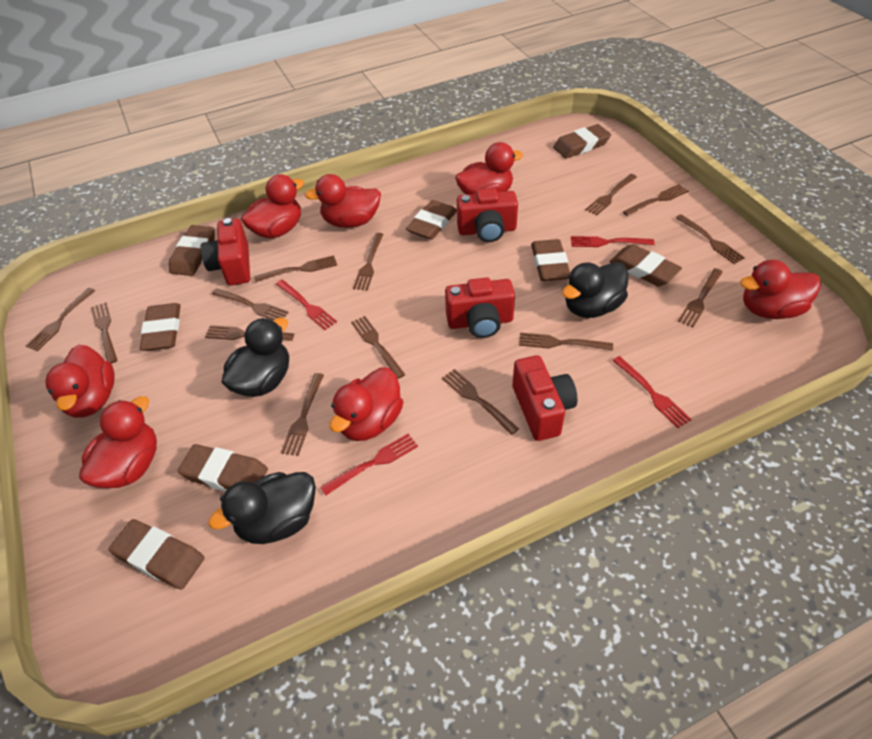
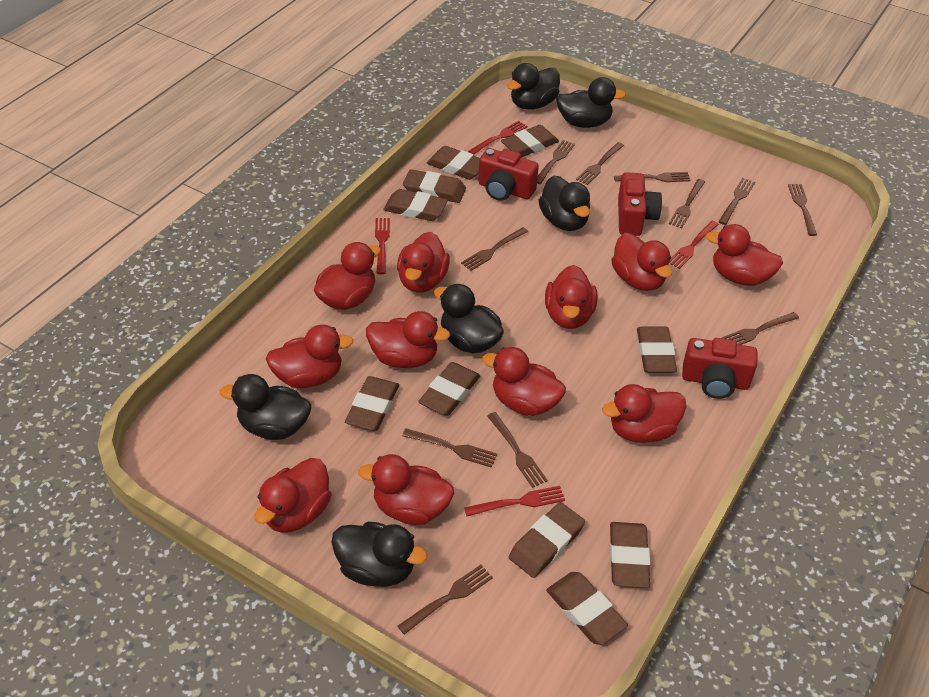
black duck: 3 -> 6
brown eraser: 8 -> 10
brown fork: 14 -> 11
red camera: 4 -> 3
red duck: 7 -> 11

